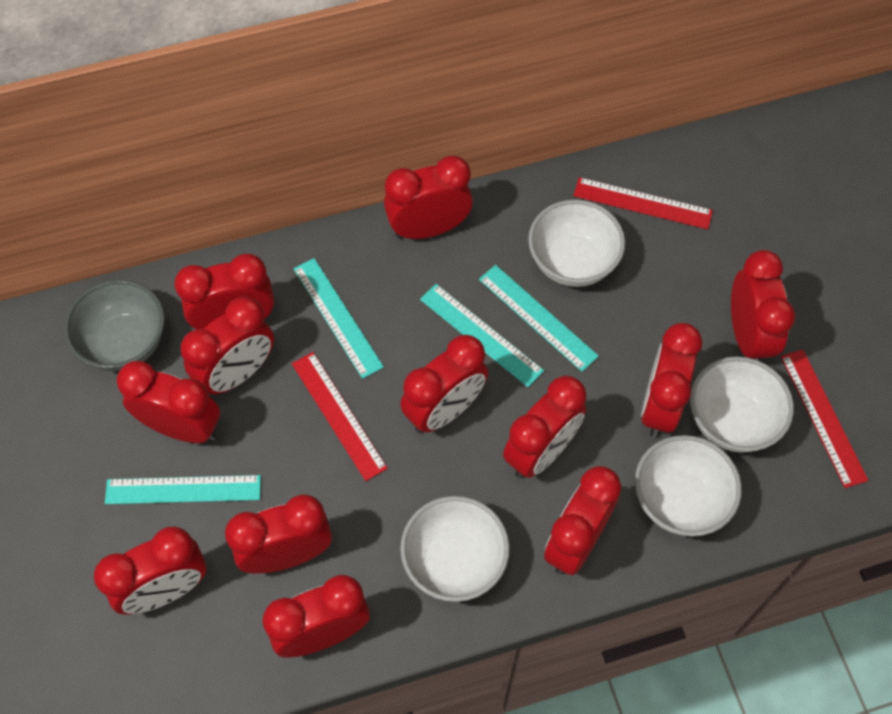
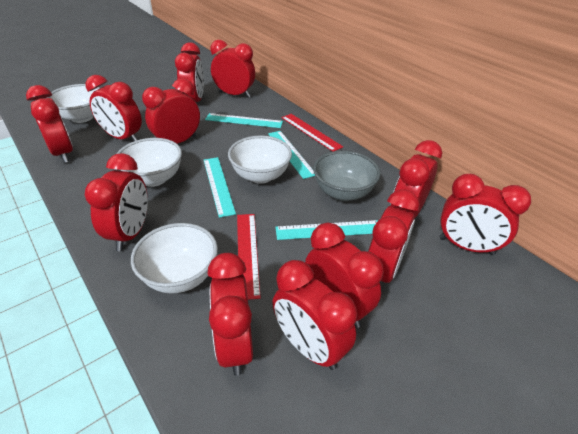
red ruler: 3 -> 2

